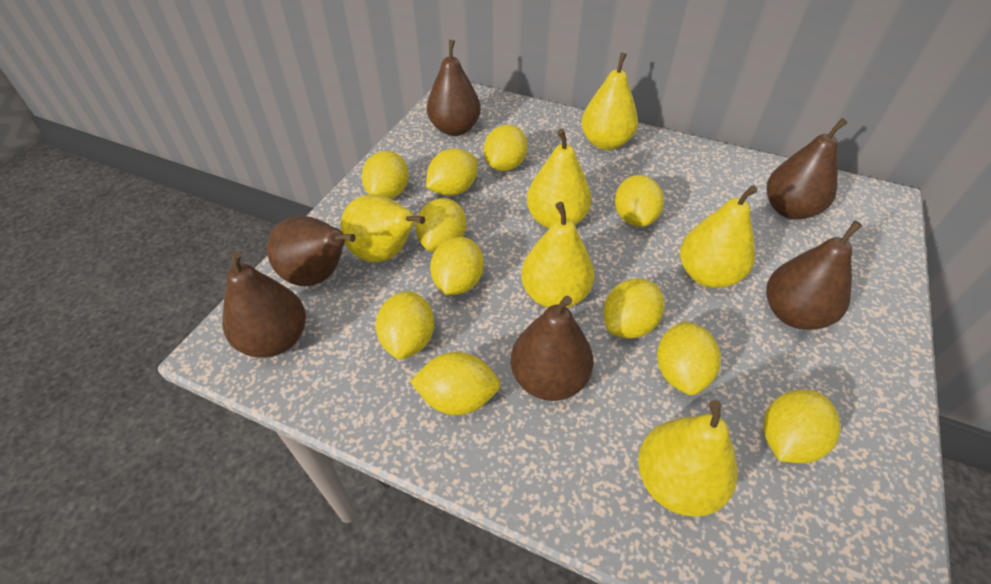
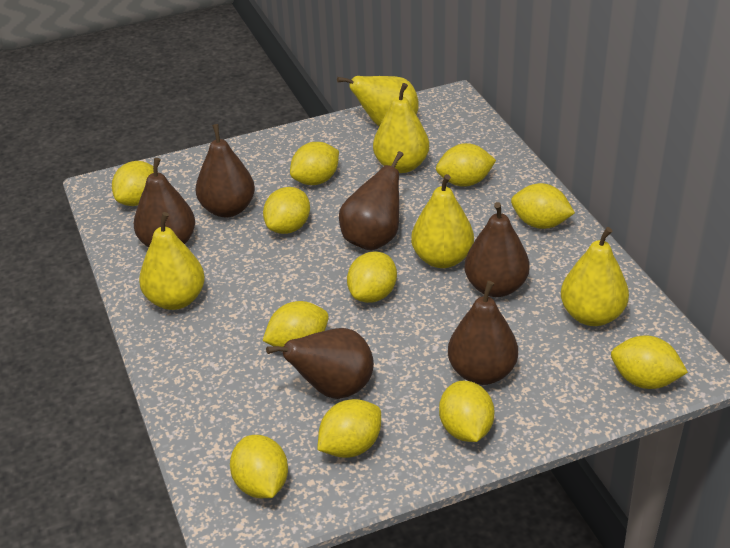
yellow pear: 6 -> 5

